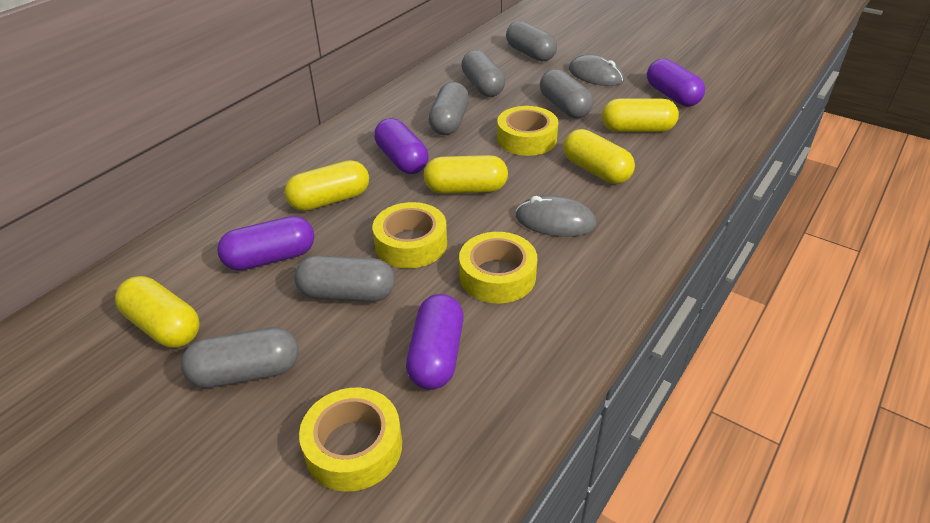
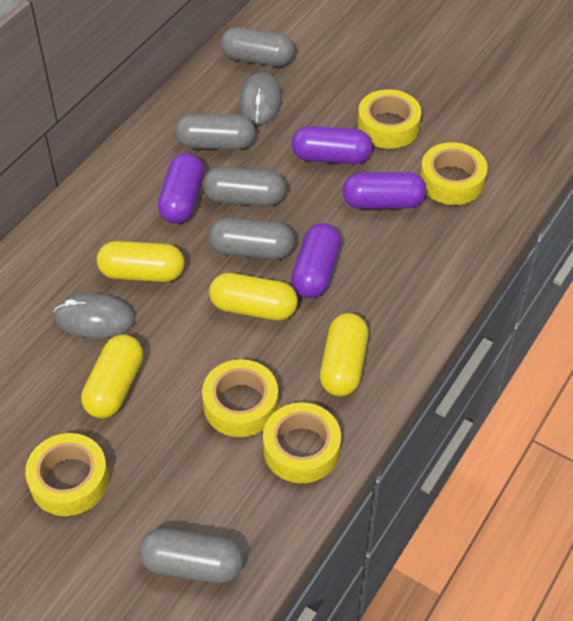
grey capsule: 6 -> 5
yellow capsule: 5 -> 4
yellow tape: 4 -> 5

